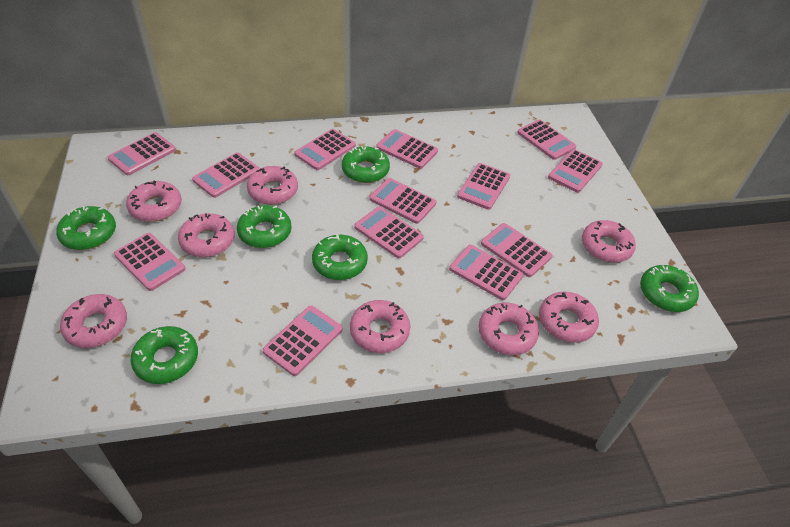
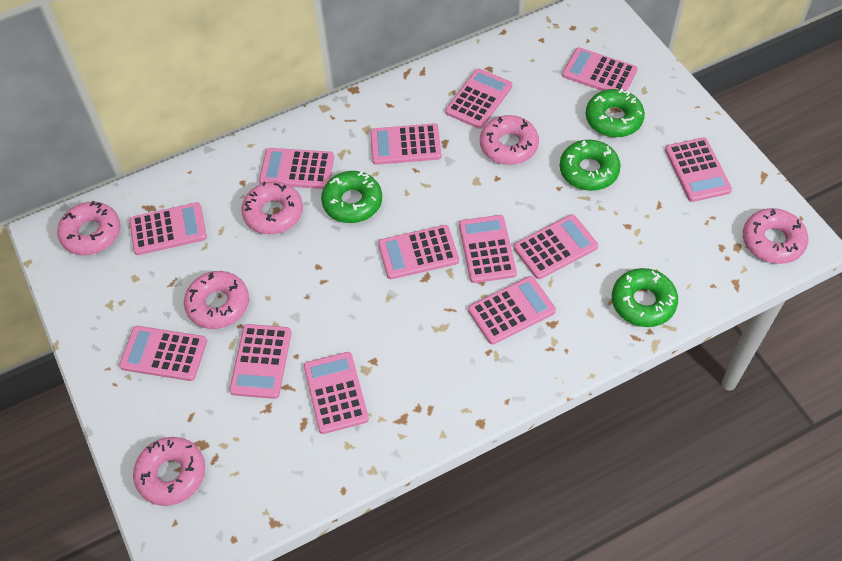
green donut: 6 -> 4
pink donut: 8 -> 6

